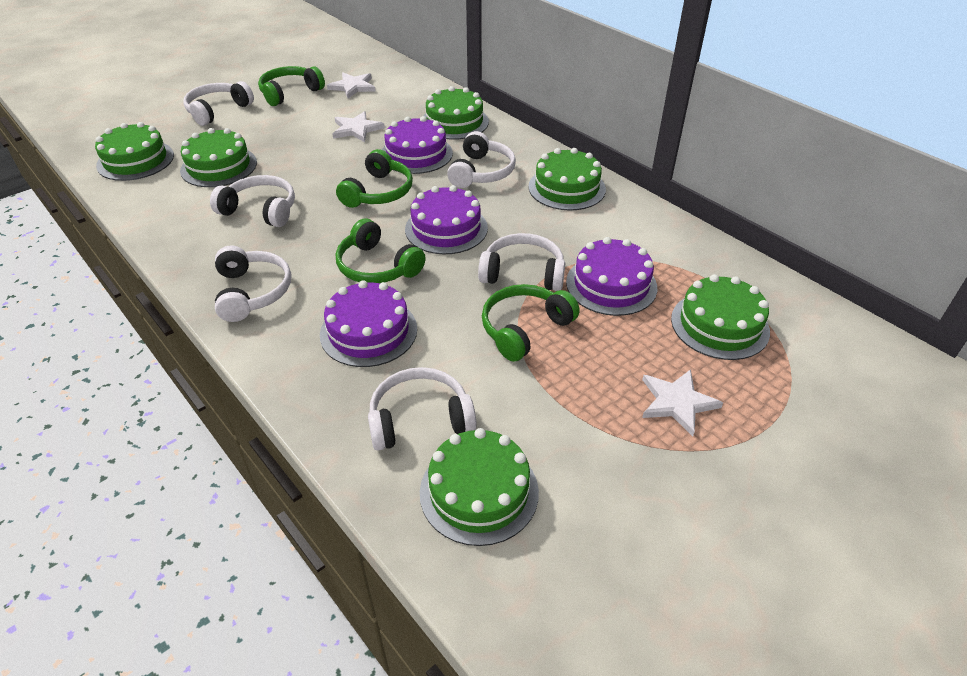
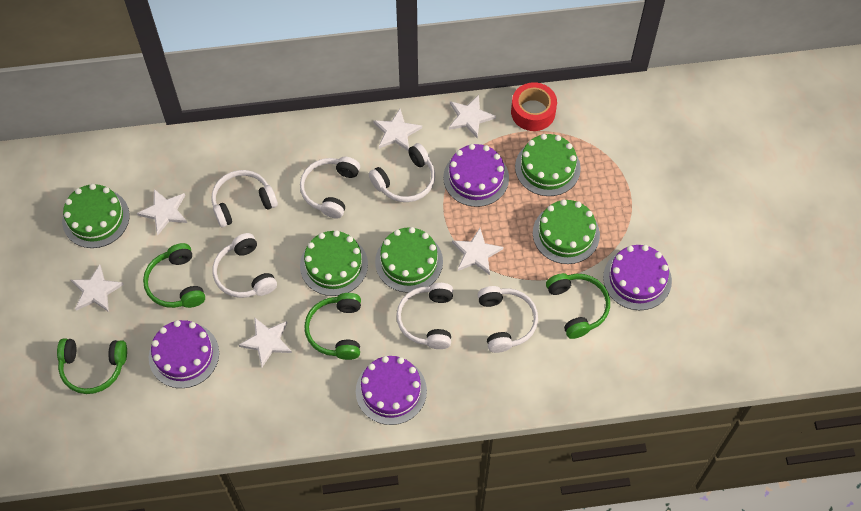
green cake: 6 -> 5
red tape: 0 -> 1
white star: 3 -> 6

